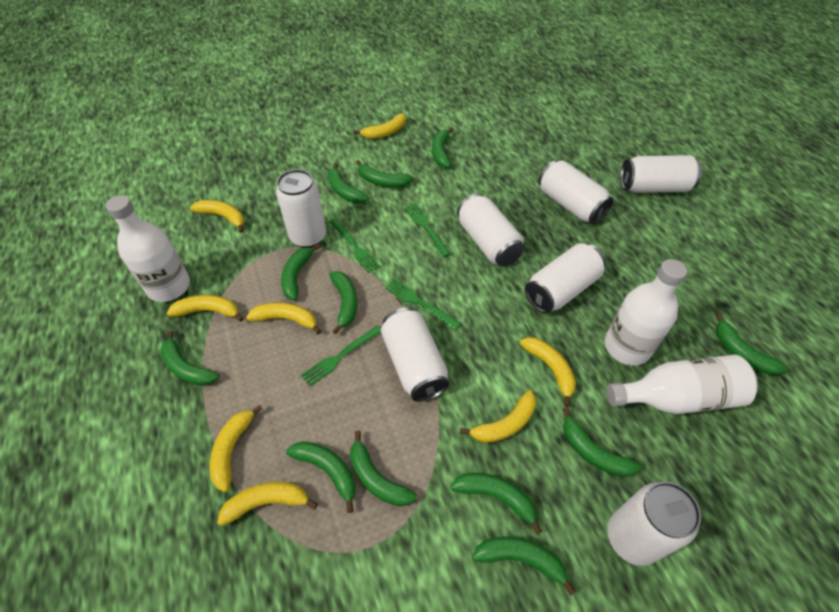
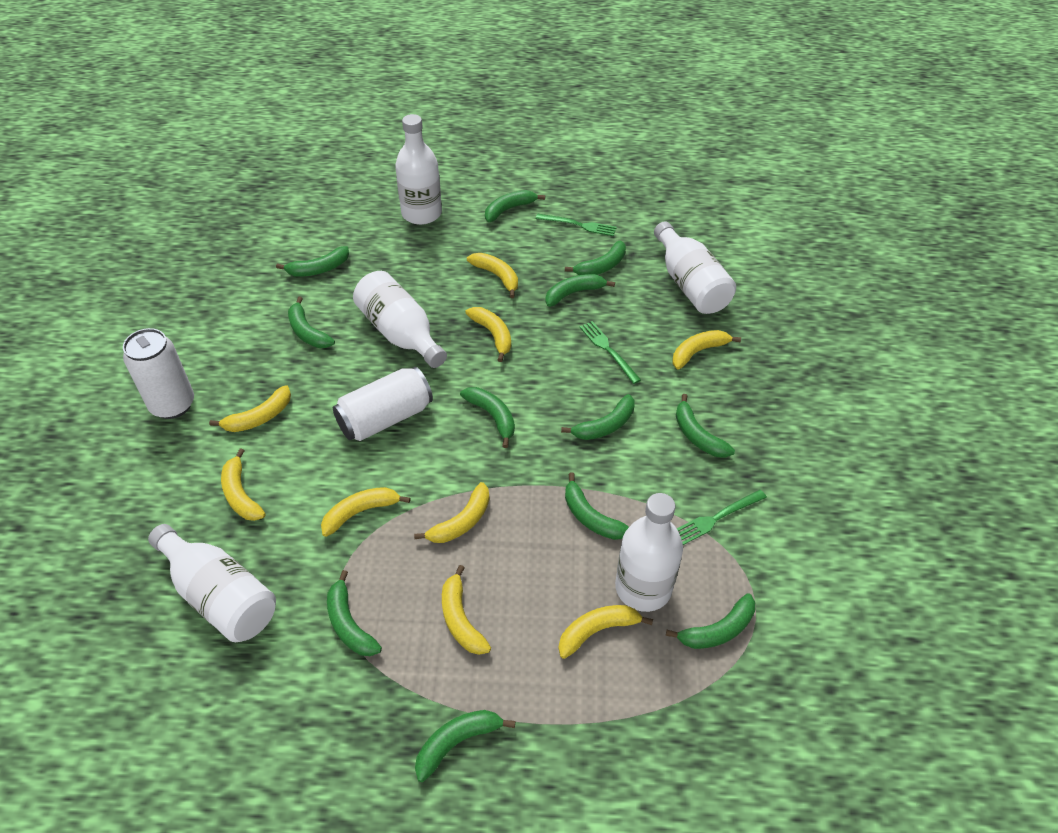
green fork: 4 -> 3
white bottle: 3 -> 5
white can: 7 -> 2
yellow banana: 8 -> 9

